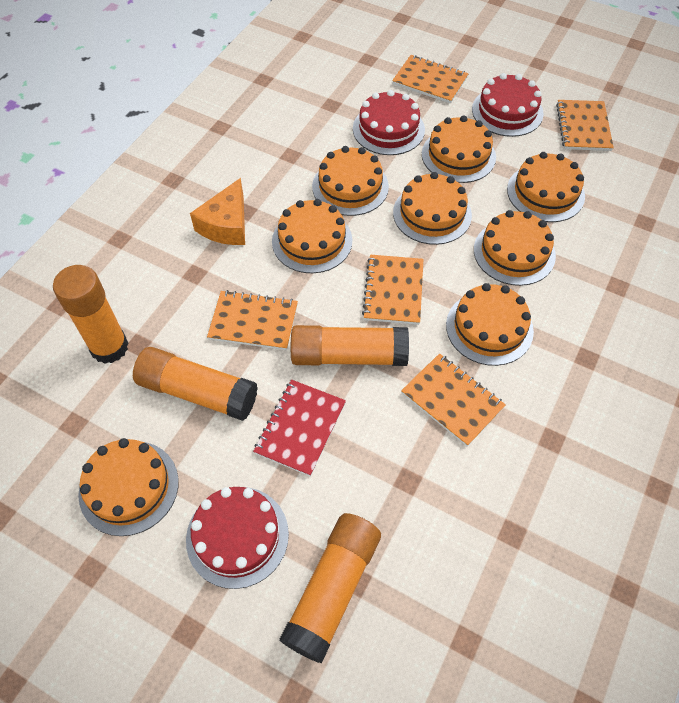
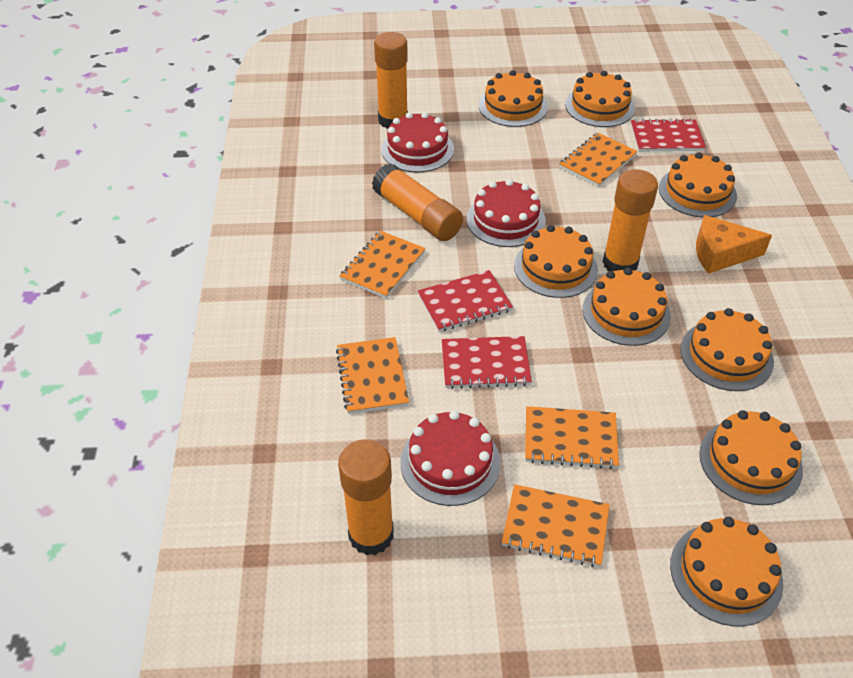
red notebook: 1 -> 3

